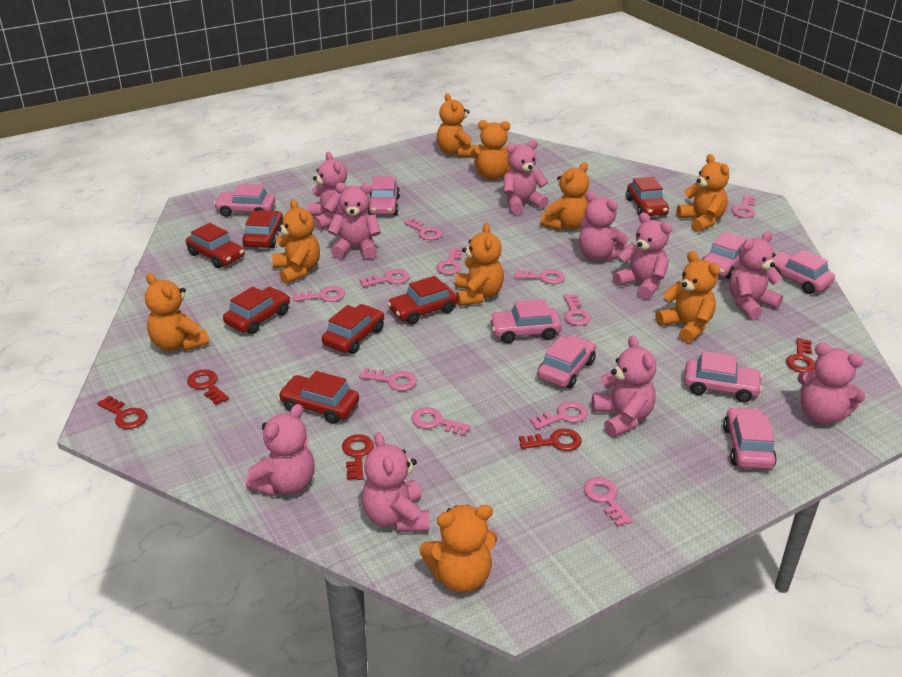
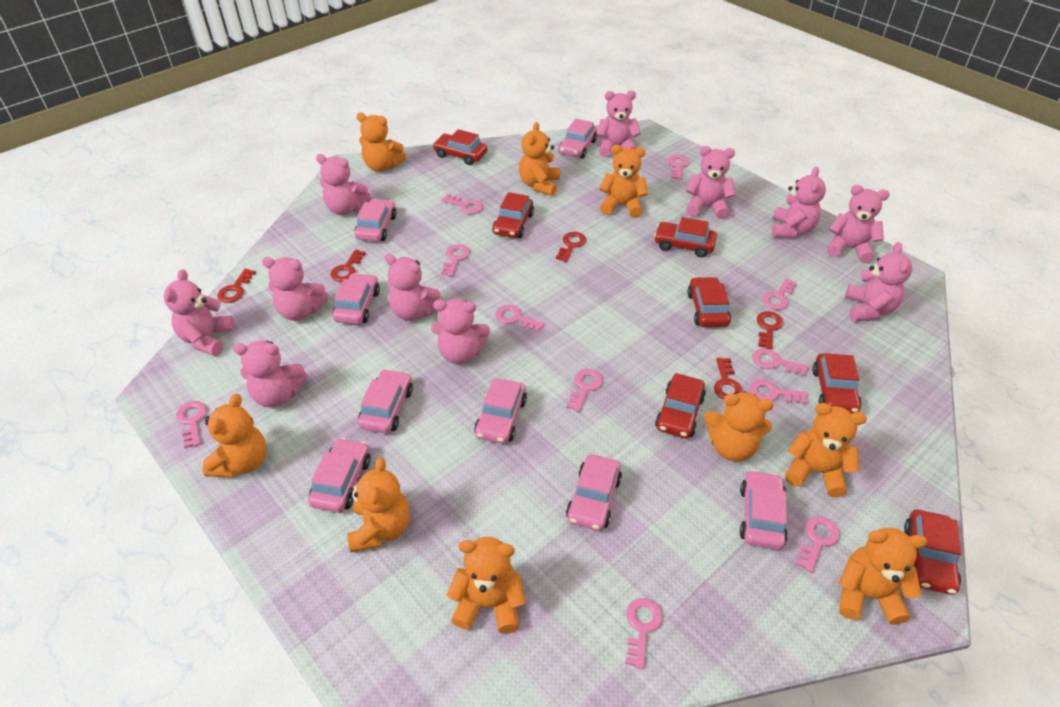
pink teddy bear: 10 -> 11

